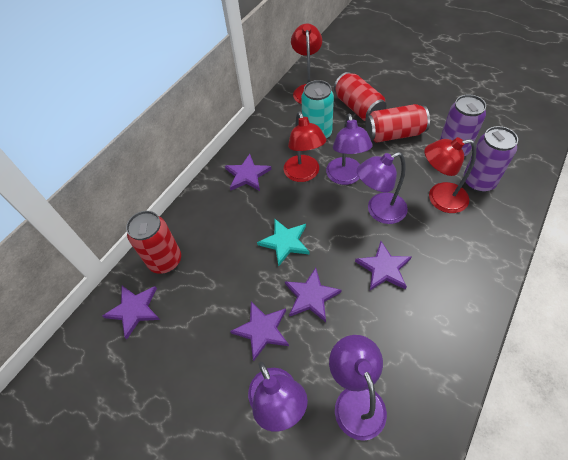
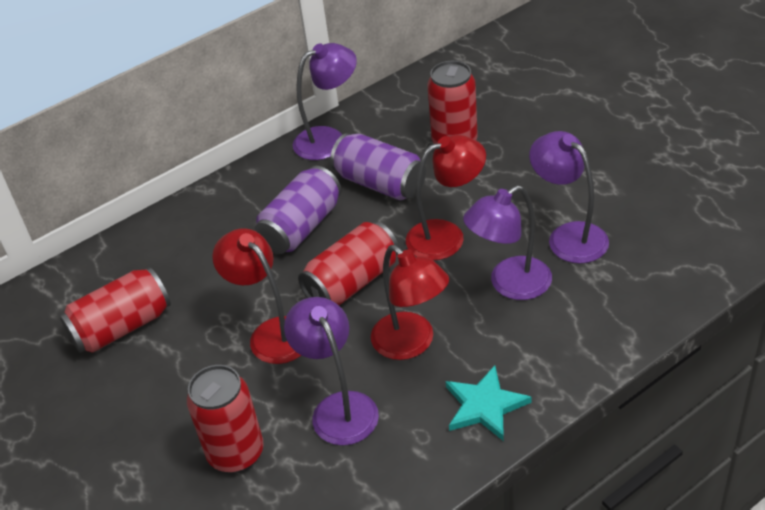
purple star: 5 -> 0
red can: 3 -> 4
turquoise can: 1 -> 0

